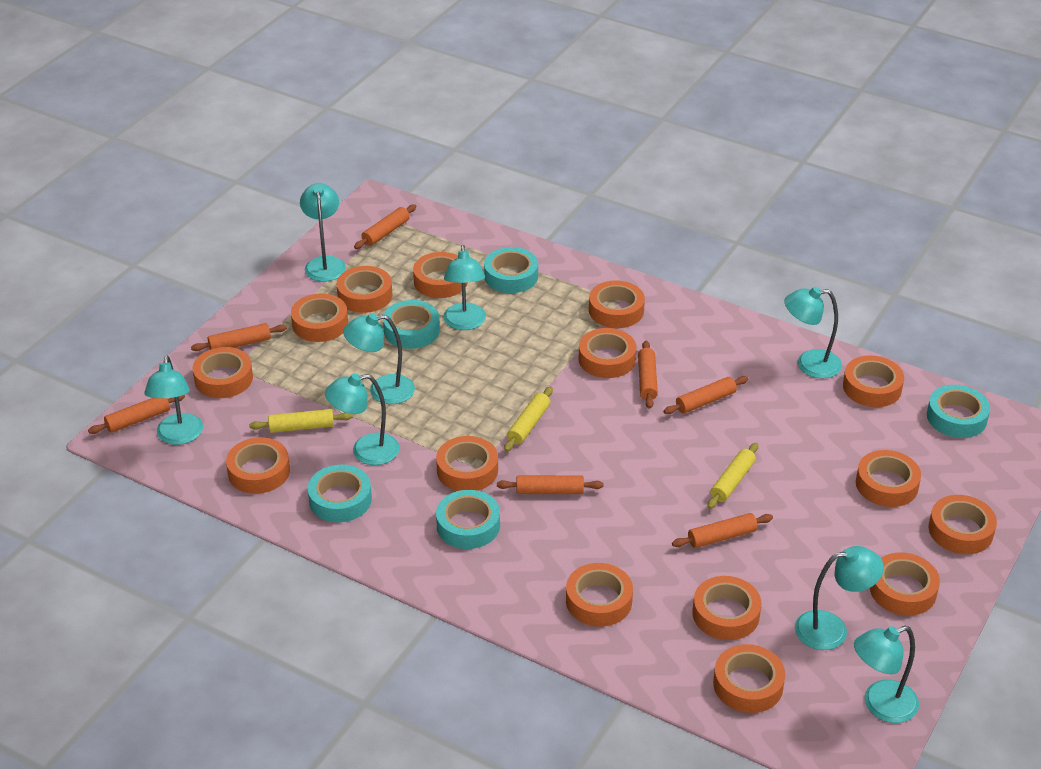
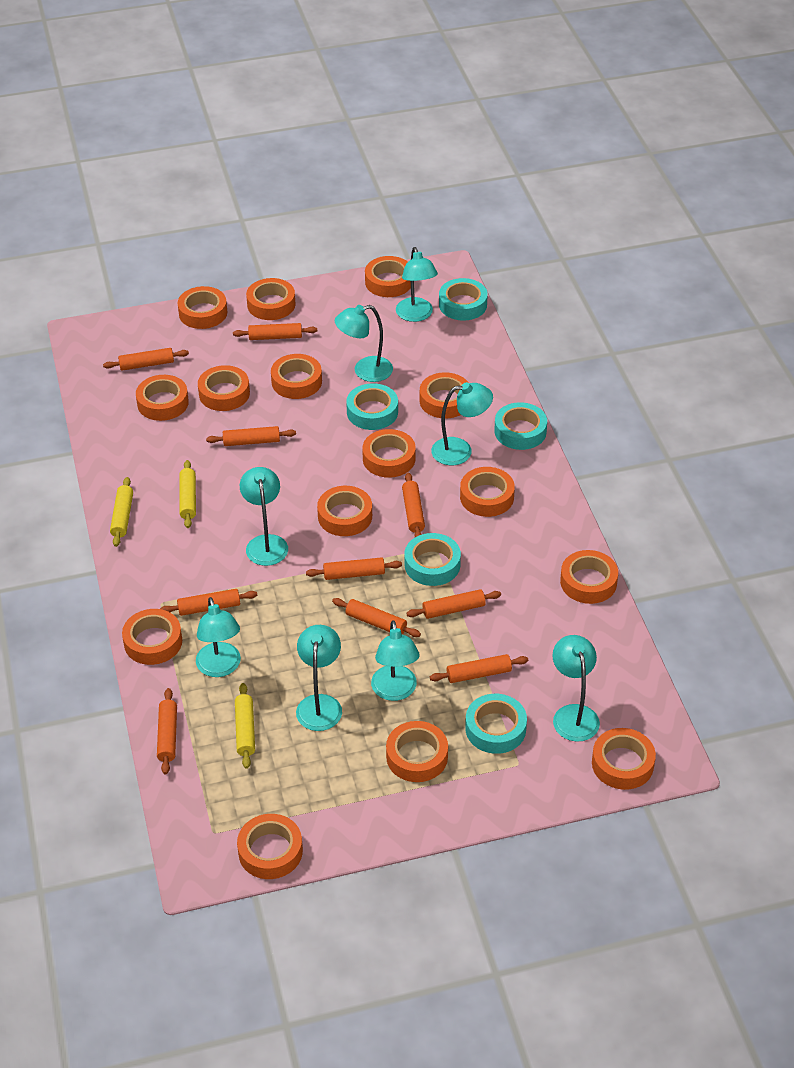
orange rolling pin: 7 -> 10

